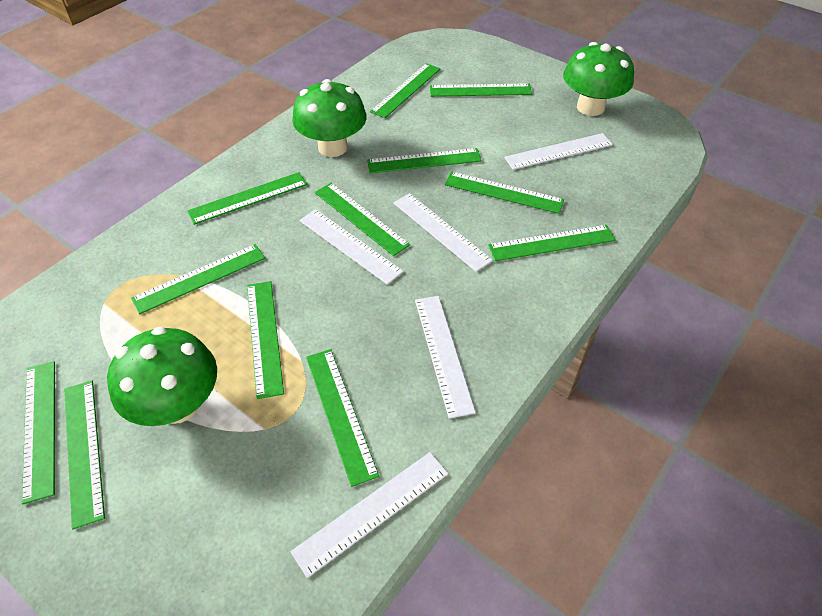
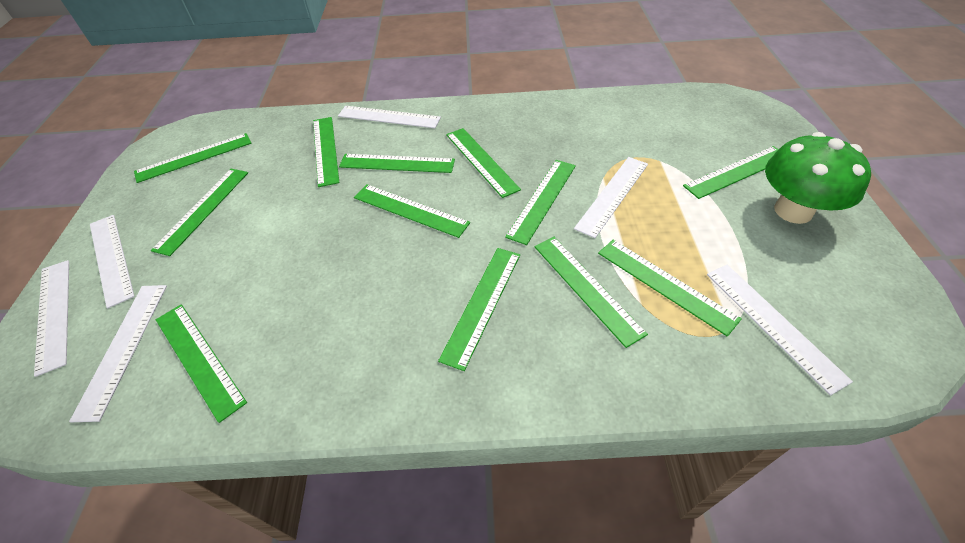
green mushroom: 3 -> 1
white ruler: 5 -> 6

